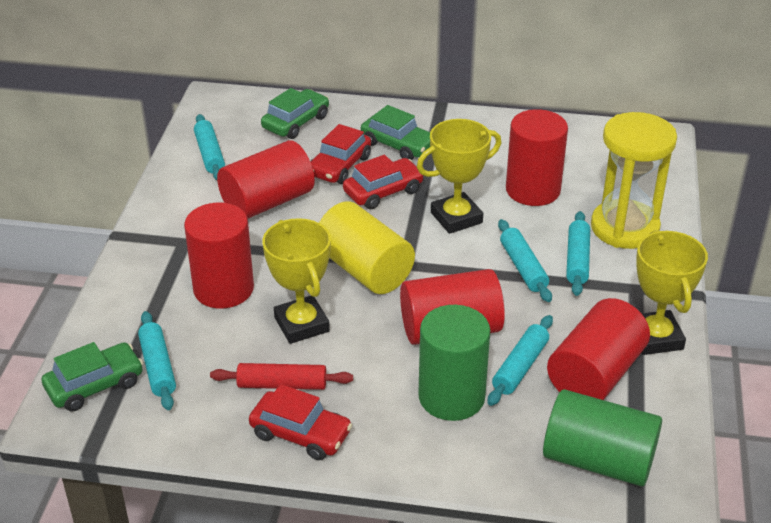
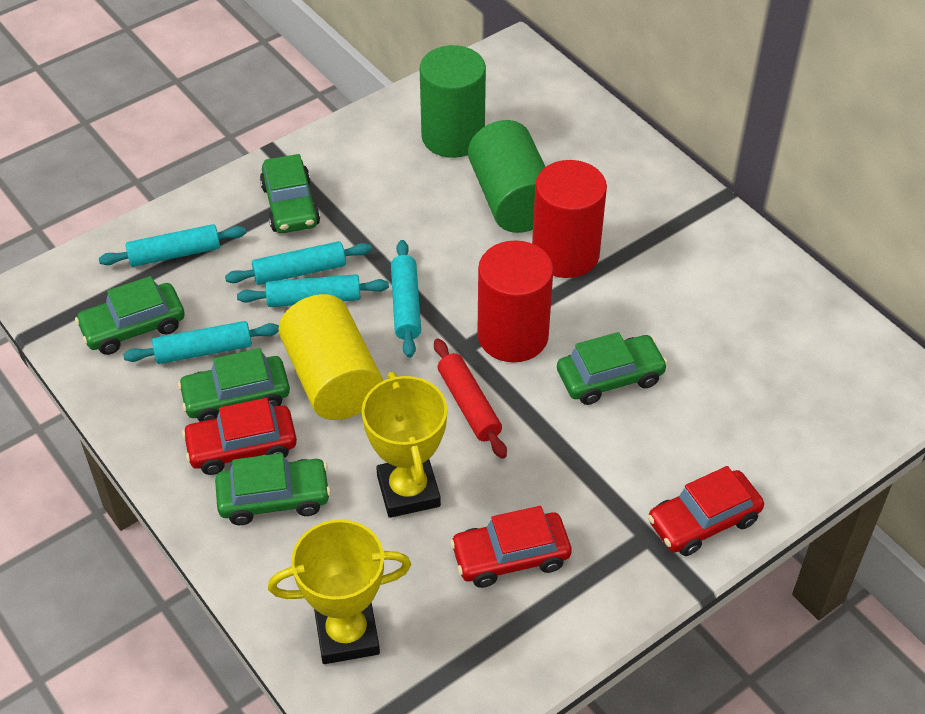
green car: 3 -> 5
red cylinder: 5 -> 2
yellow hourglass: 1 -> 0
yellow trophy: 3 -> 2

